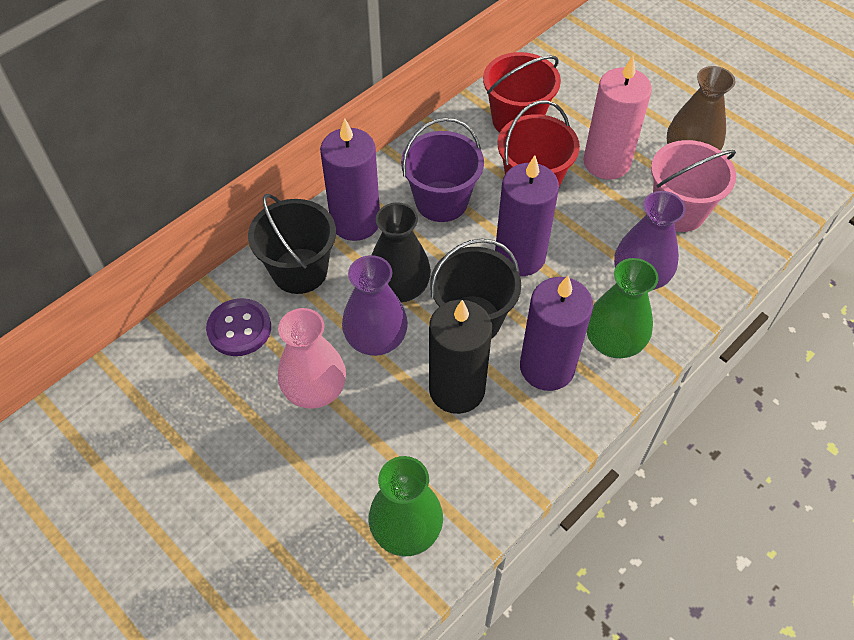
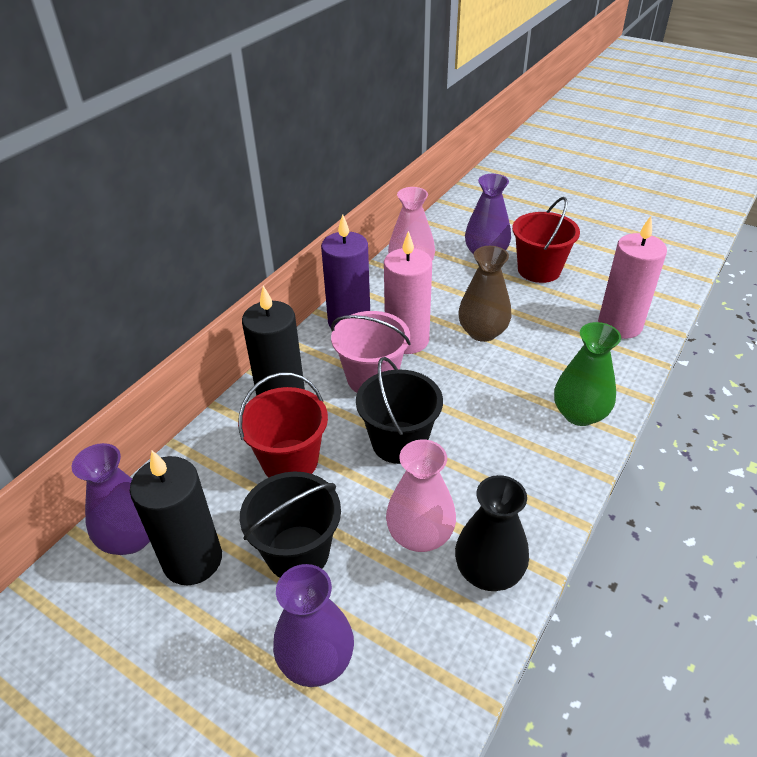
black candle: 1 -> 2
green vase: 2 -> 1
pink candle: 1 -> 2
pink vase: 1 -> 2
purple bucket: 1 -> 0
purple button: 1 -> 0
purple candle: 3 -> 1
purple vase: 2 -> 3

